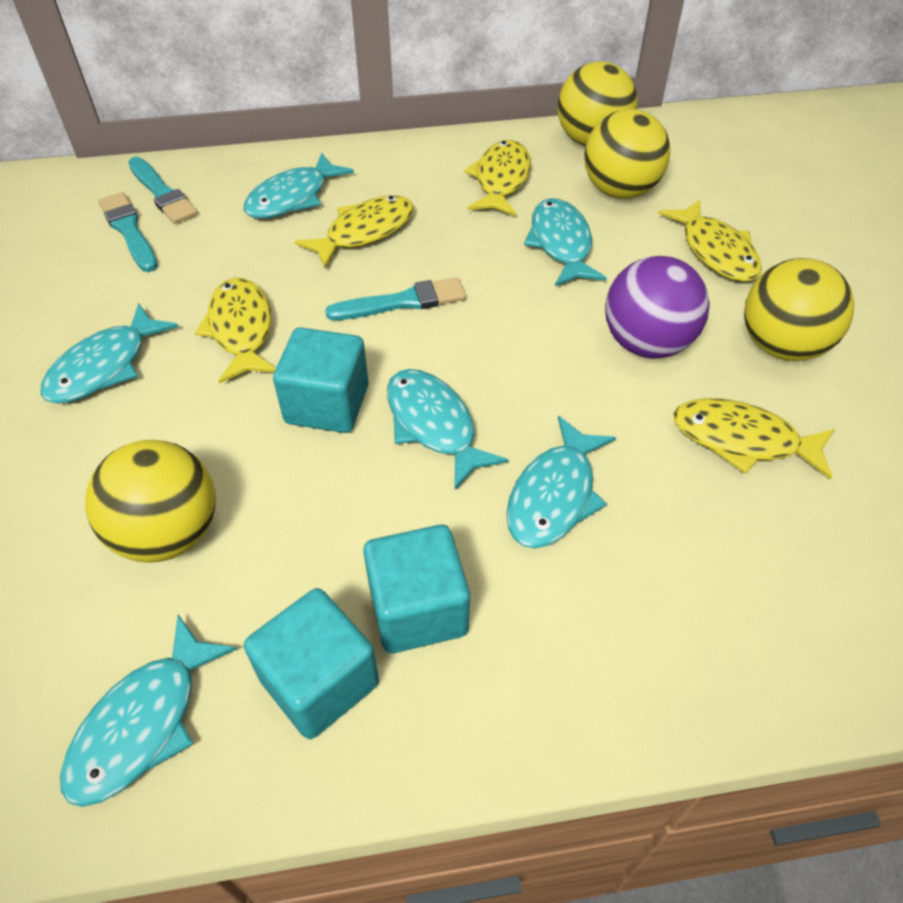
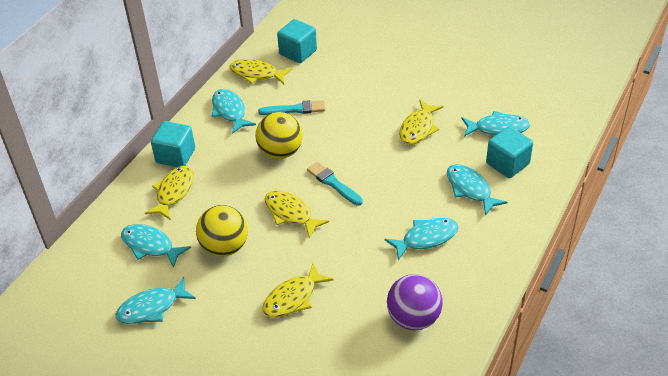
turquoise brush: 3 -> 2
yellow ball: 4 -> 2

